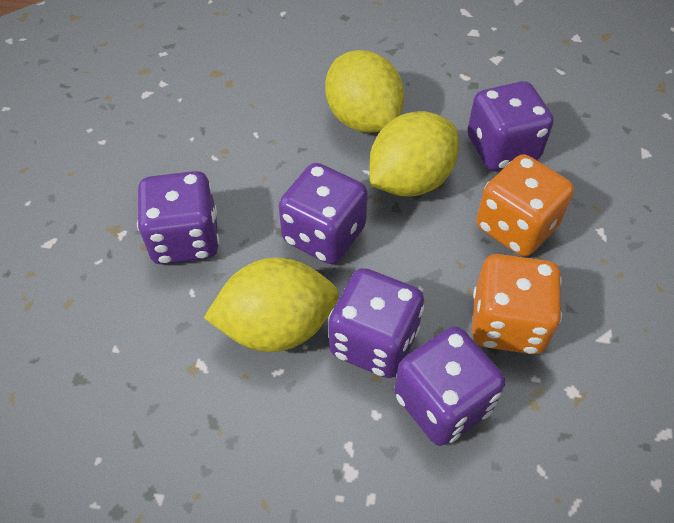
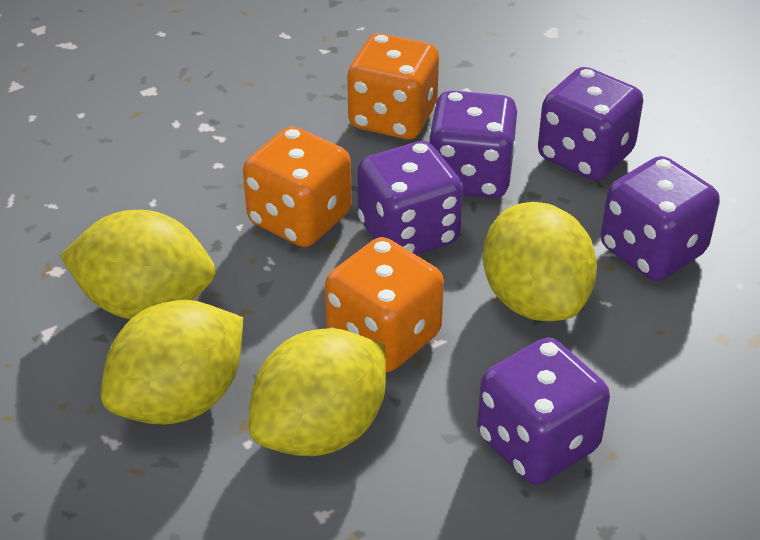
orange dice: 2 -> 3
yellow lemon: 3 -> 4

